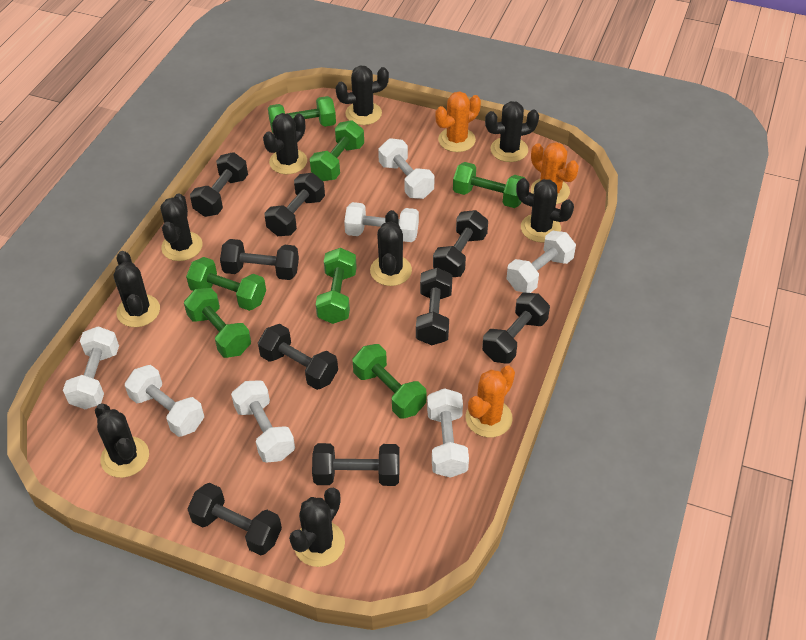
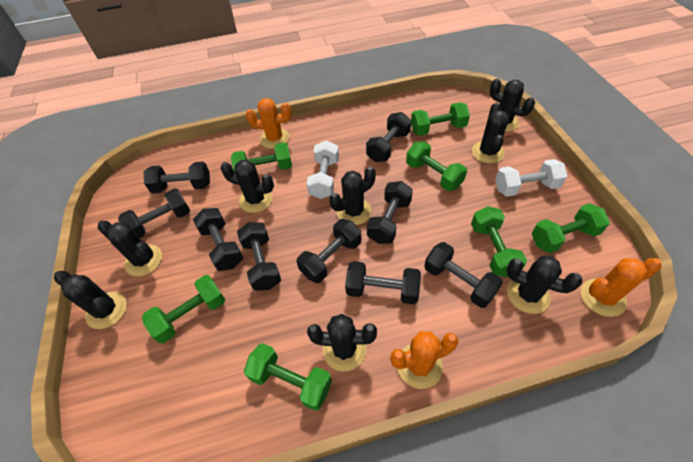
black cactus: 9 -> 8
white dumbbell: 7 -> 2

